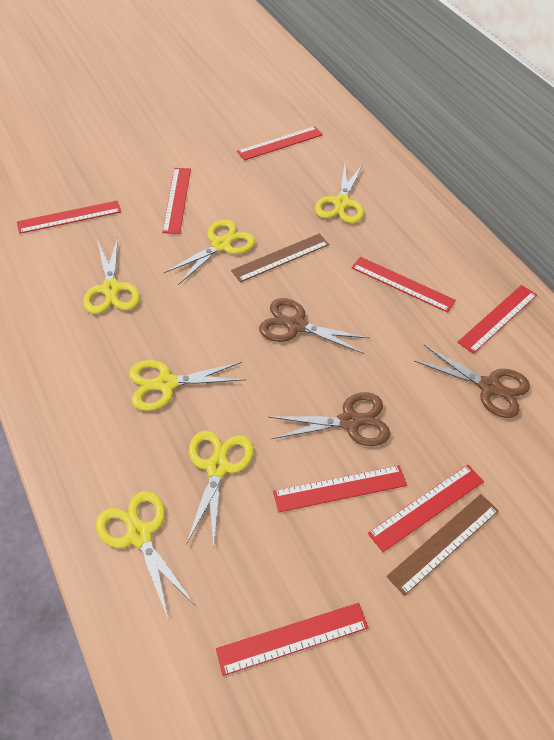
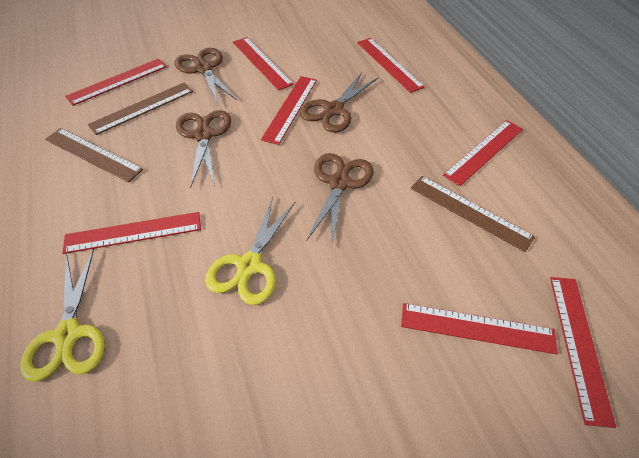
brown ruler: 2 -> 3
brown scissors: 3 -> 4
yellow scissors: 6 -> 2

